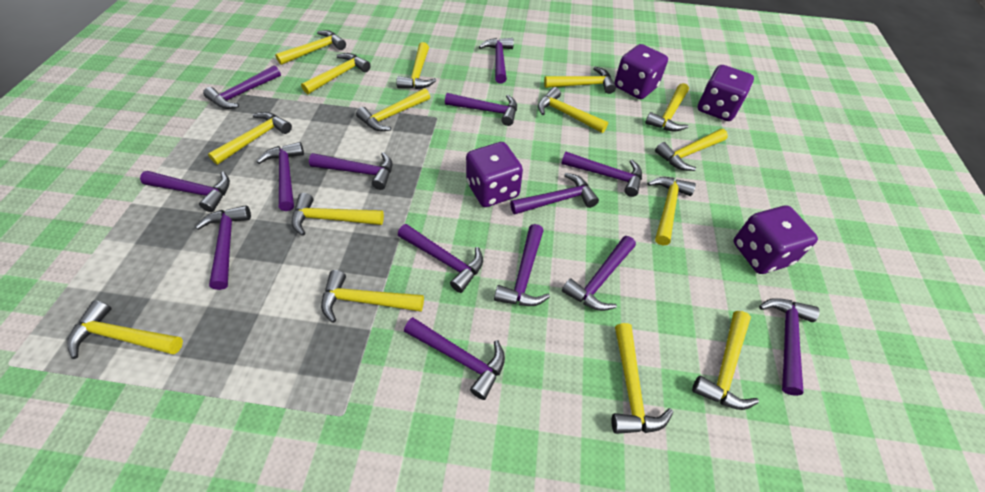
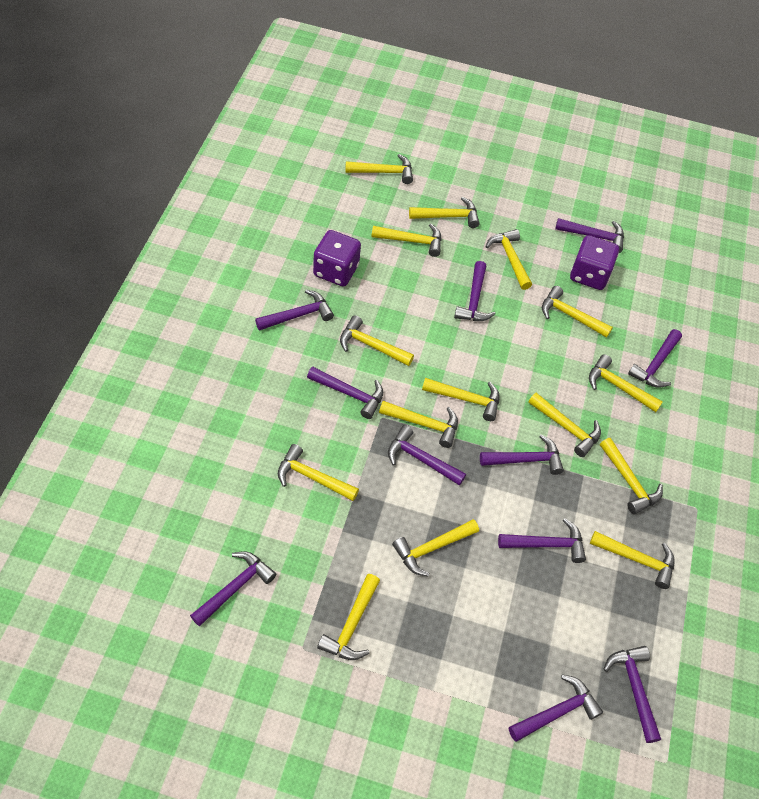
purple dice: 4 -> 2
purple hammer: 14 -> 11

